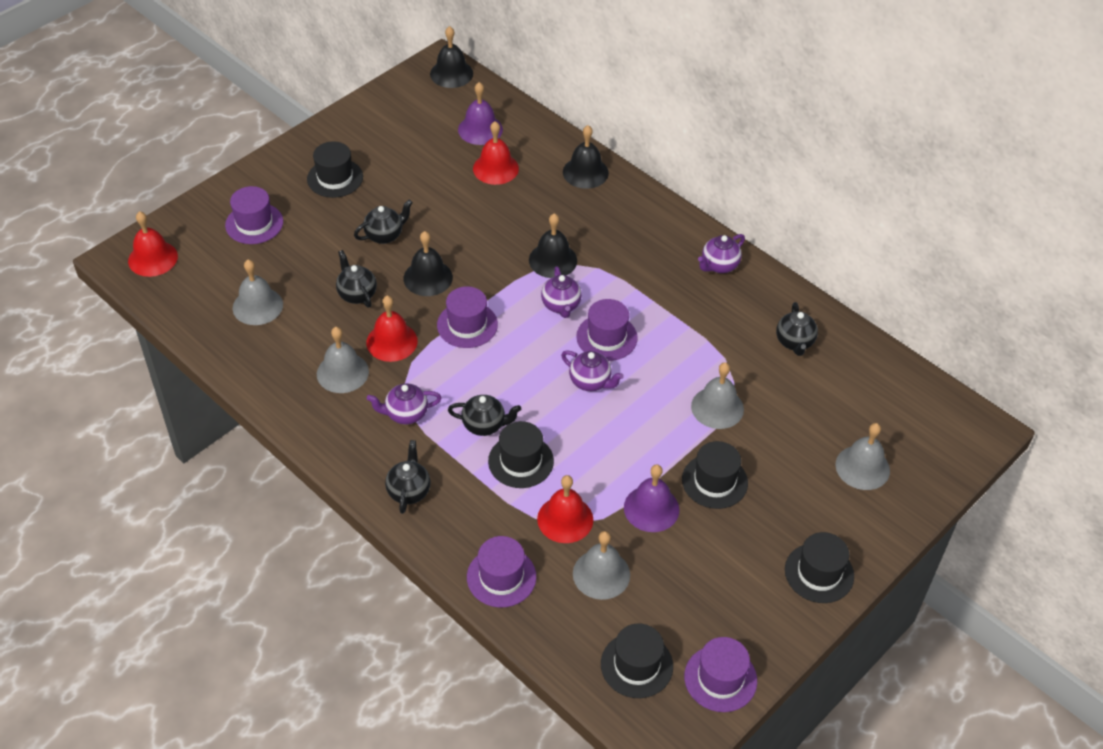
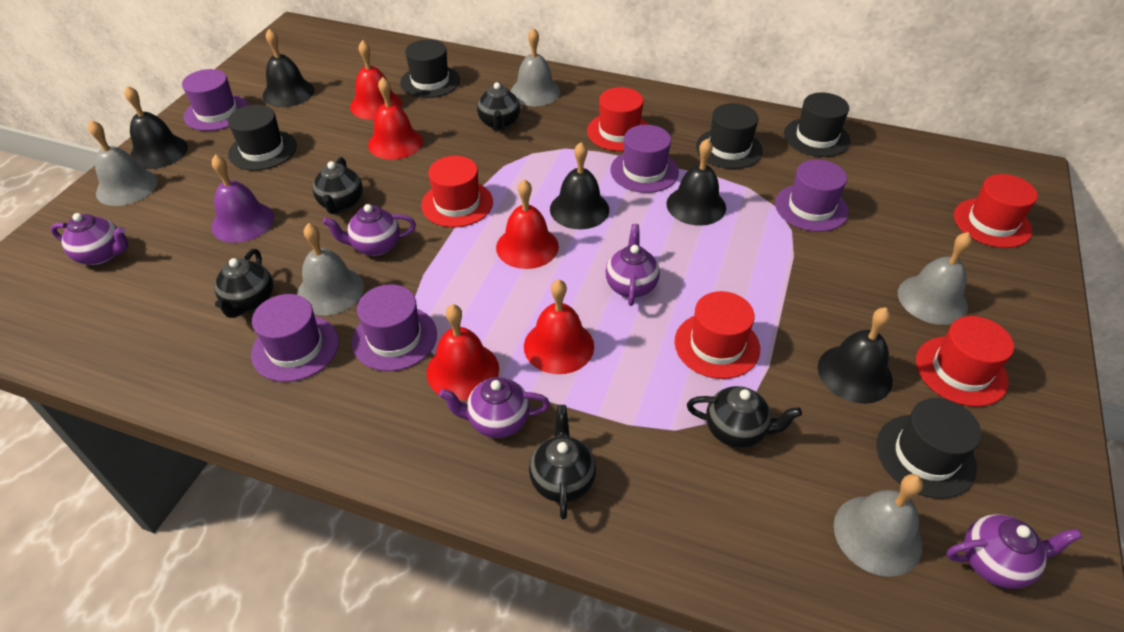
black bell: 4 -> 5
purple bell: 2 -> 1
purple teapot: 4 -> 5
red bell: 4 -> 5
red hat: 0 -> 5

